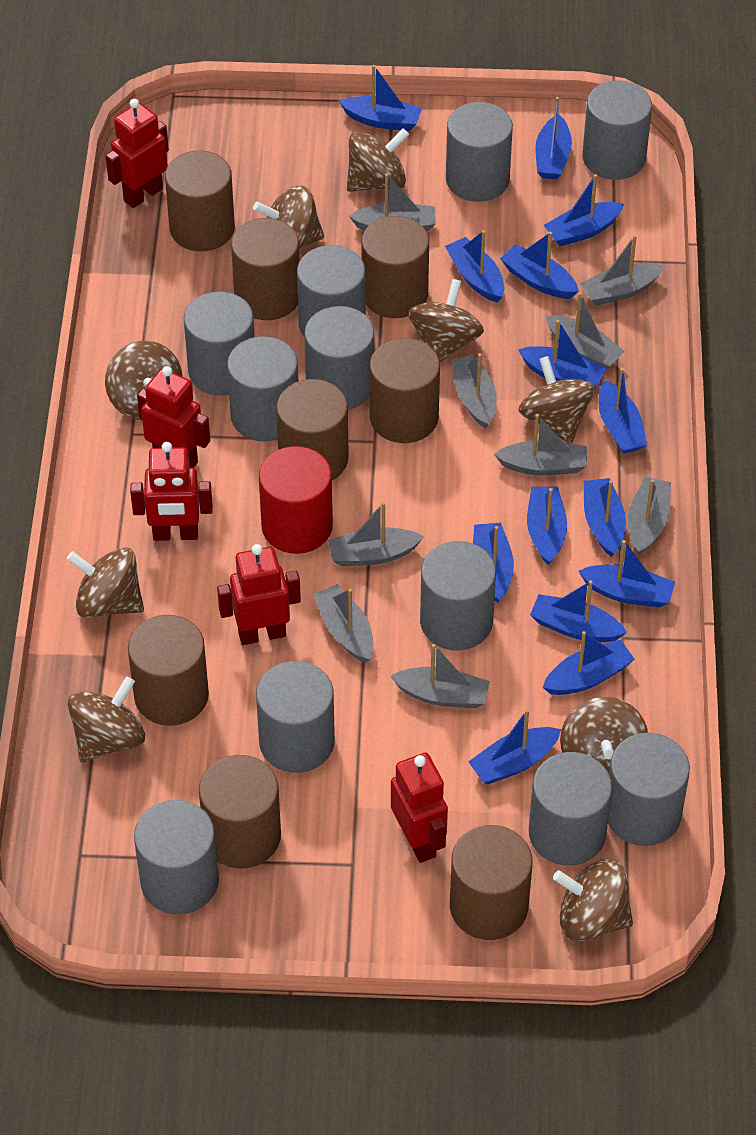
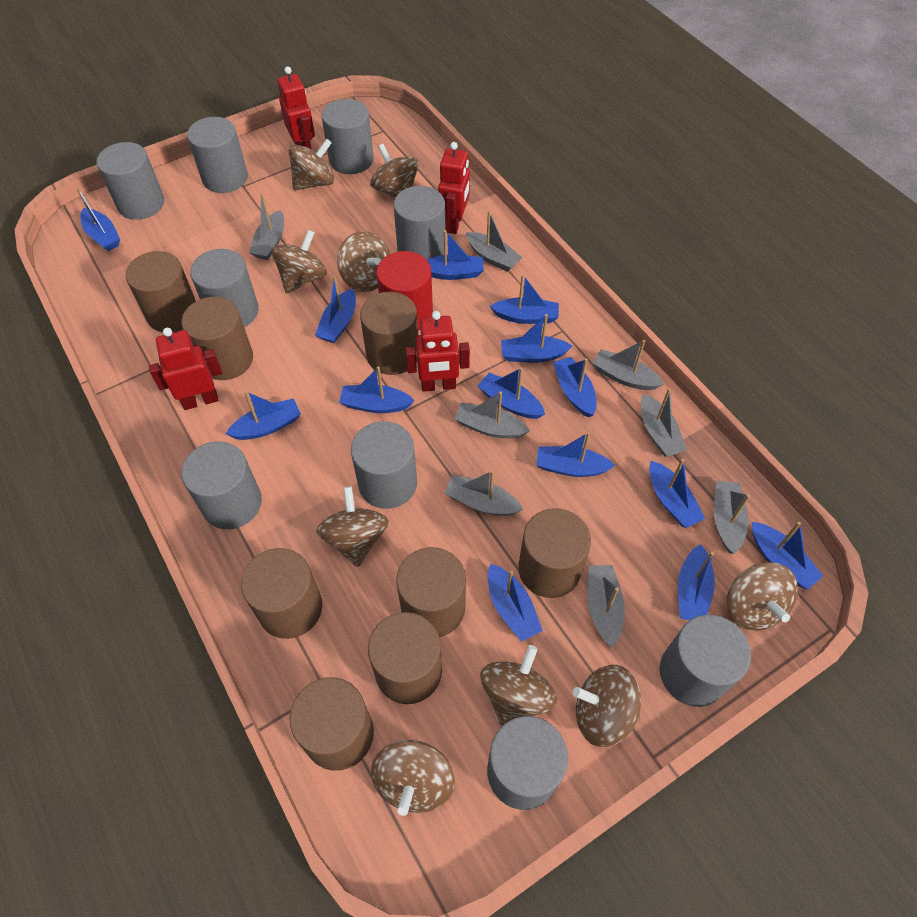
grey boat: 9 -> 8
grey cylinder: 11 -> 9
red robot: 5 -> 4

